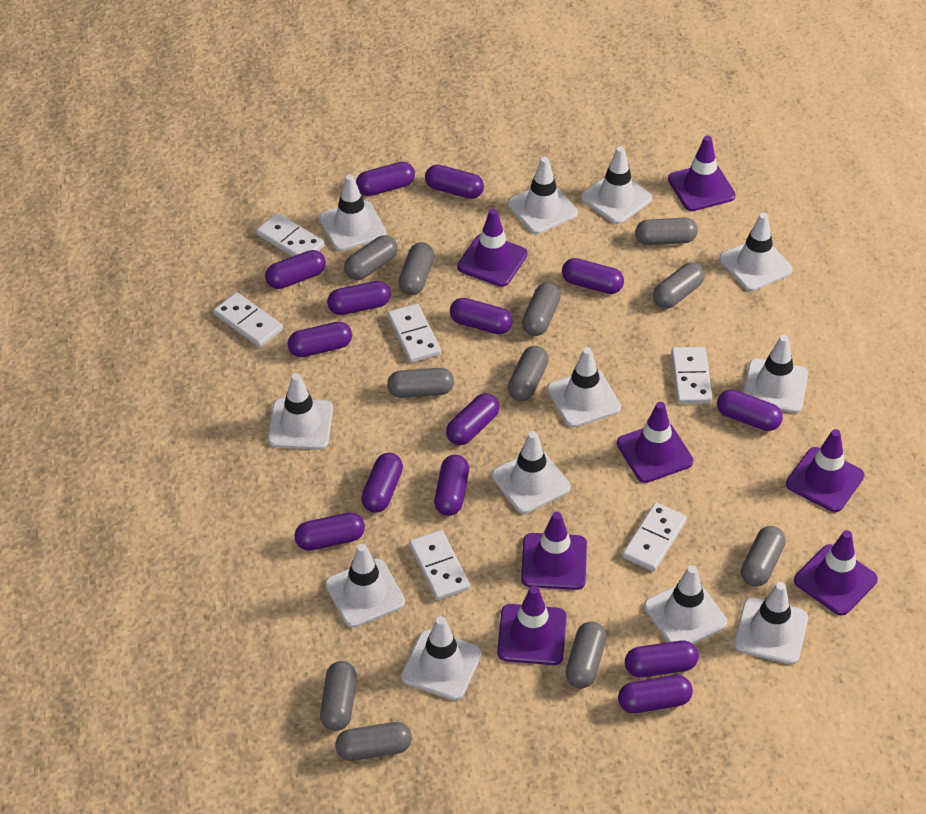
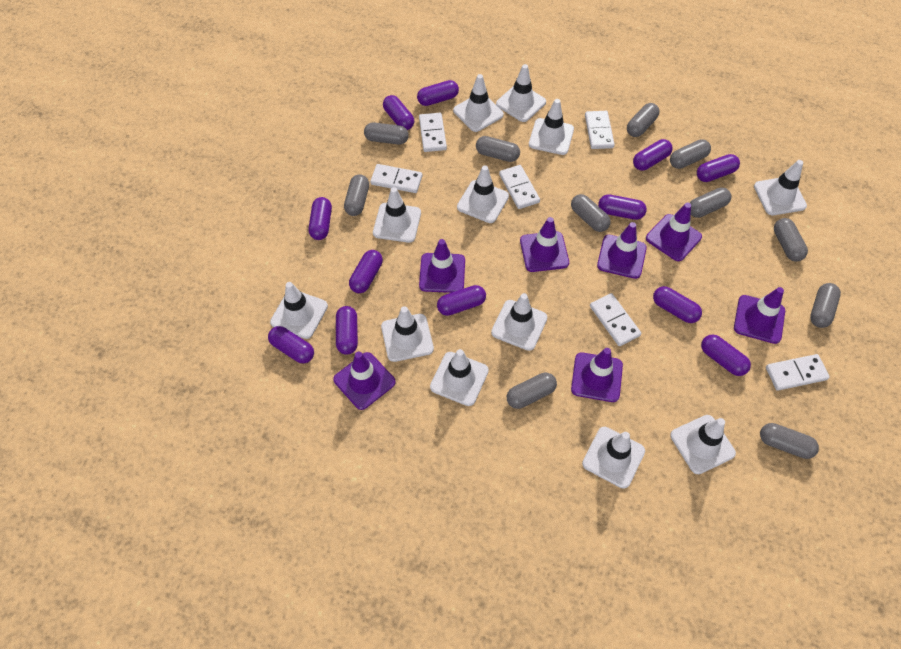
purple capsule: 14 -> 12

